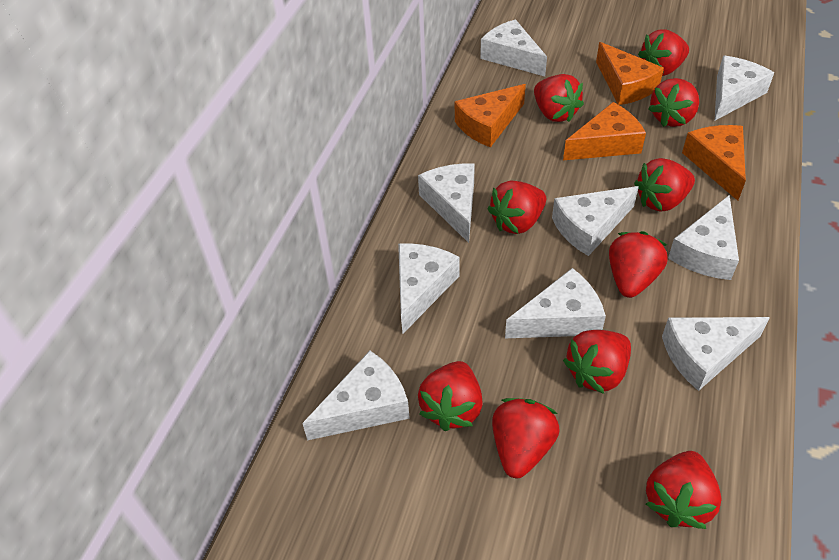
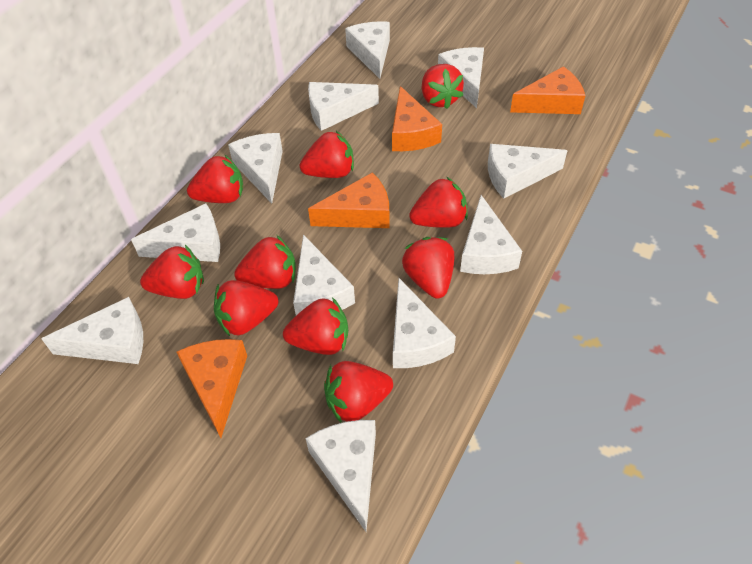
white cheese: 9 -> 11

